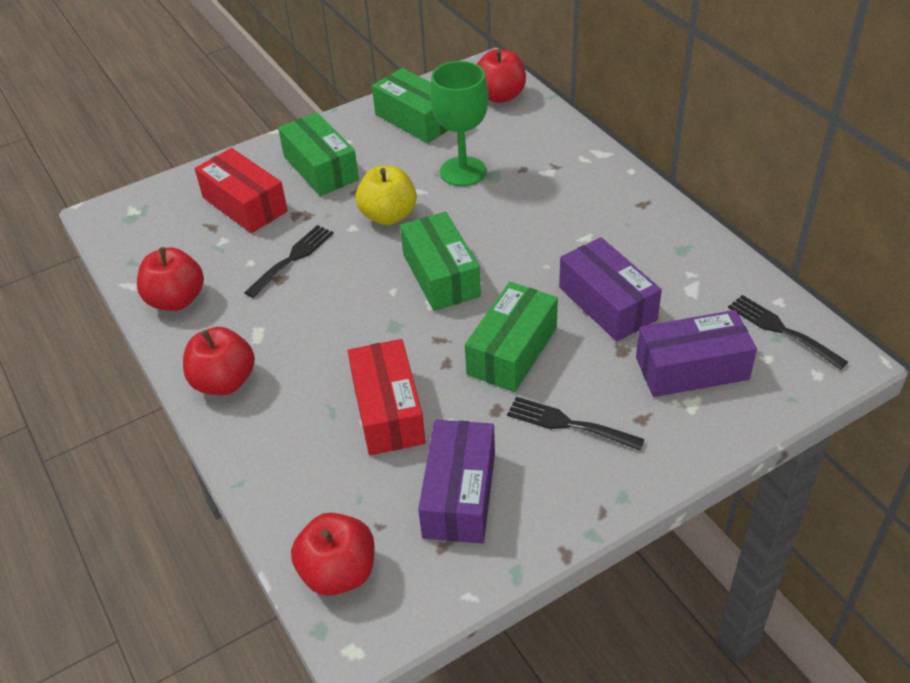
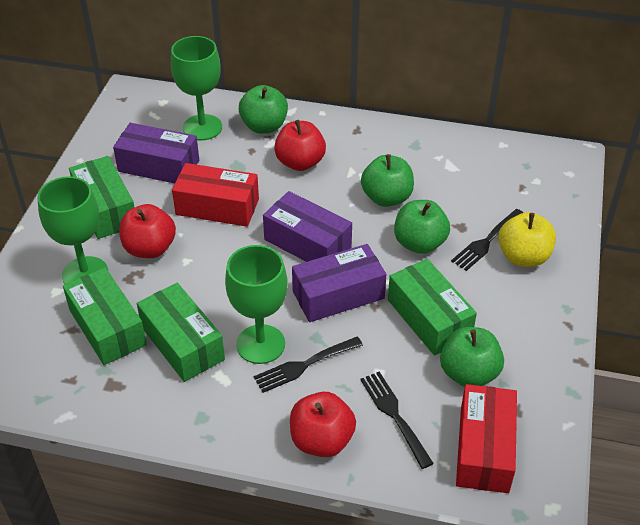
green apple: 0 -> 4
green goblet: 1 -> 3
red apple: 4 -> 3

